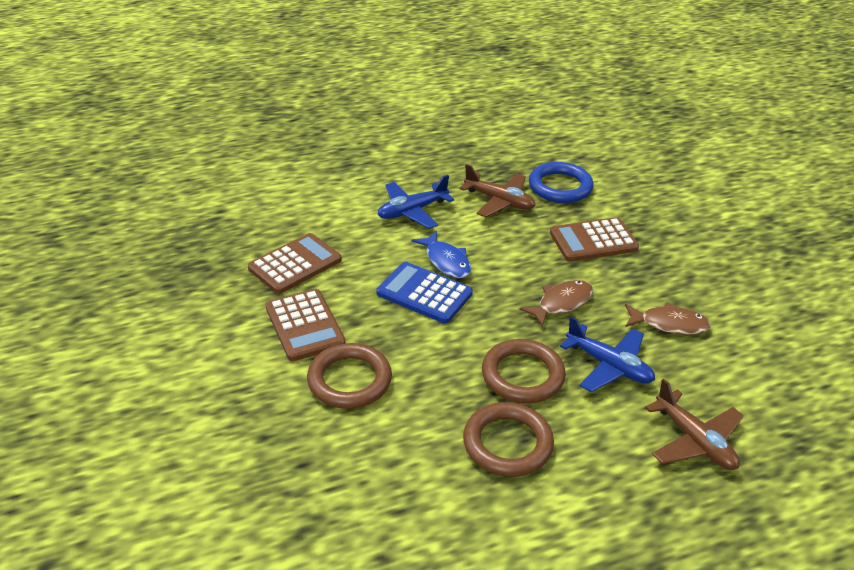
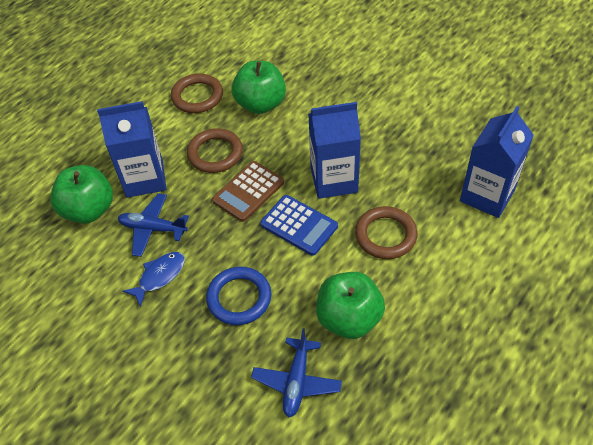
blue carton: 0 -> 3
brown calculator: 3 -> 1
brown fish: 2 -> 0
brown plane: 2 -> 0
green apple: 0 -> 3

